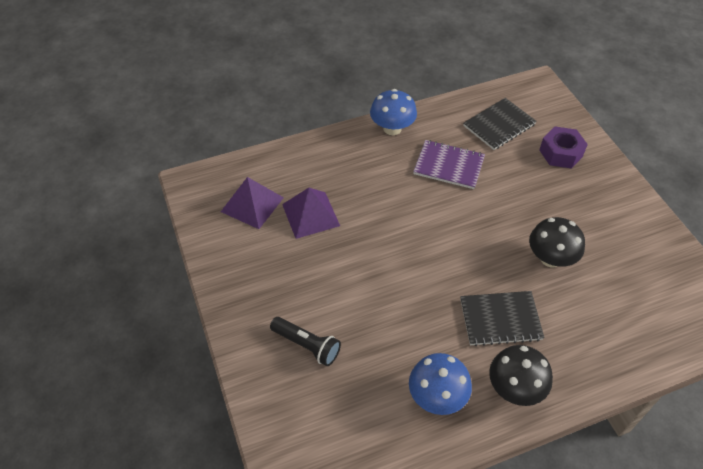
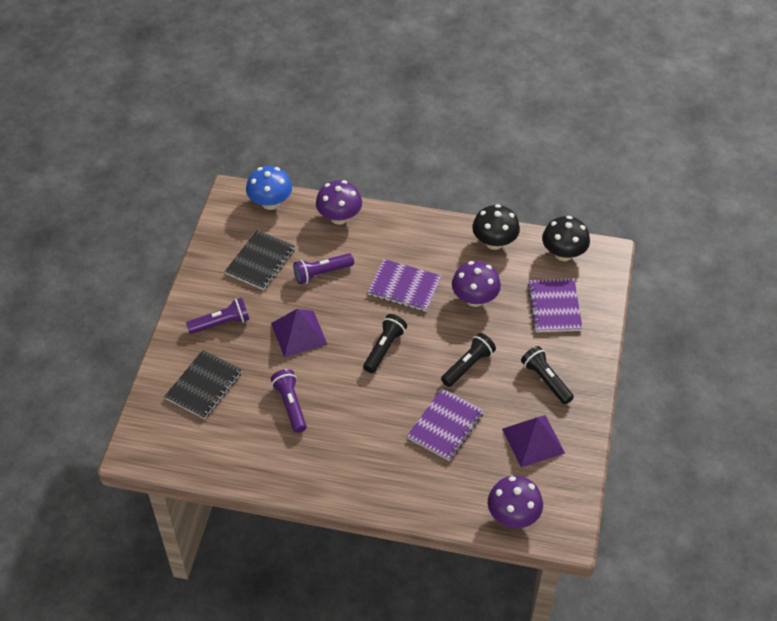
black flashlight: 1 -> 3
blue mushroom: 2 -> 1
purple flashlight: 0 -> 3
purple mushroom: 0 -> 3
purple notebook: 1 -> 3
purple nut: 1 -> 0

